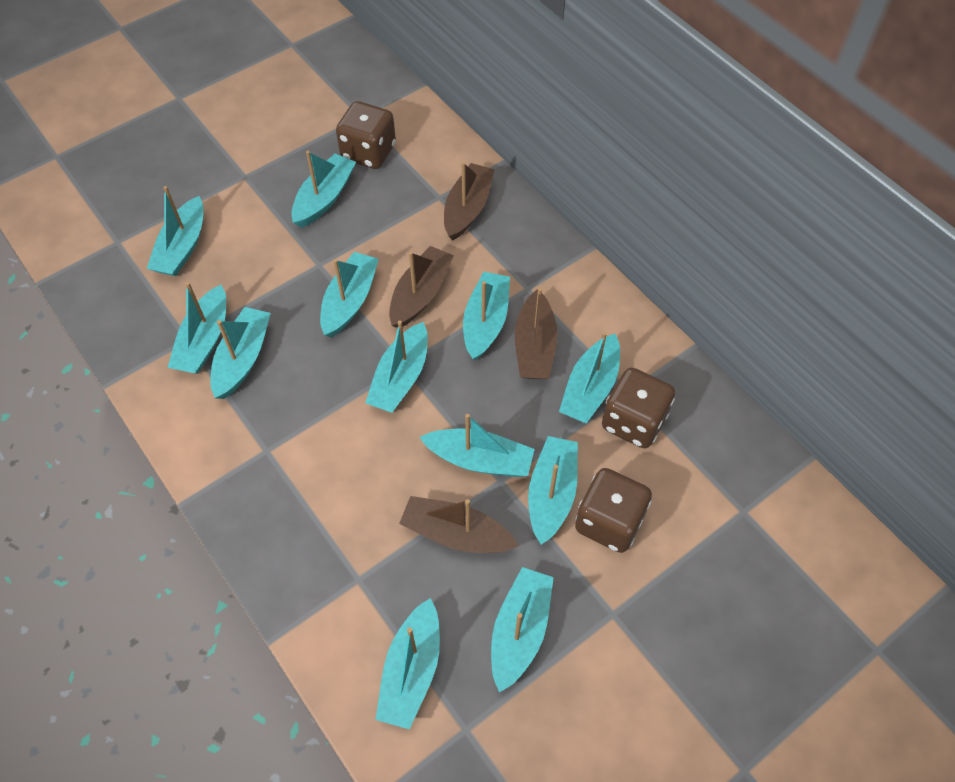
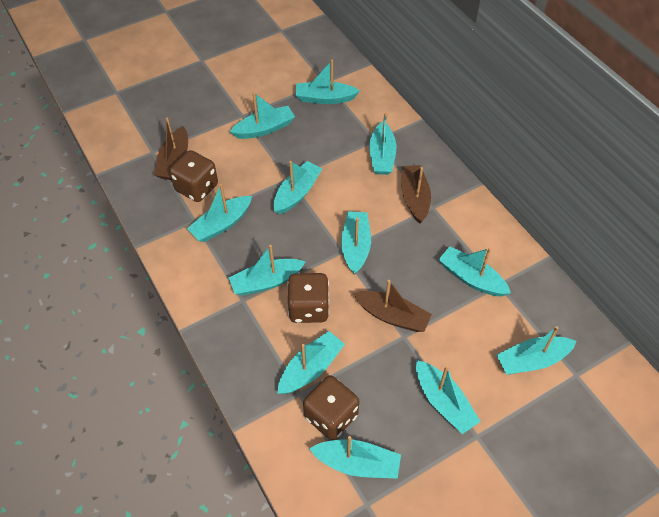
brown boat: 4 -> 3

